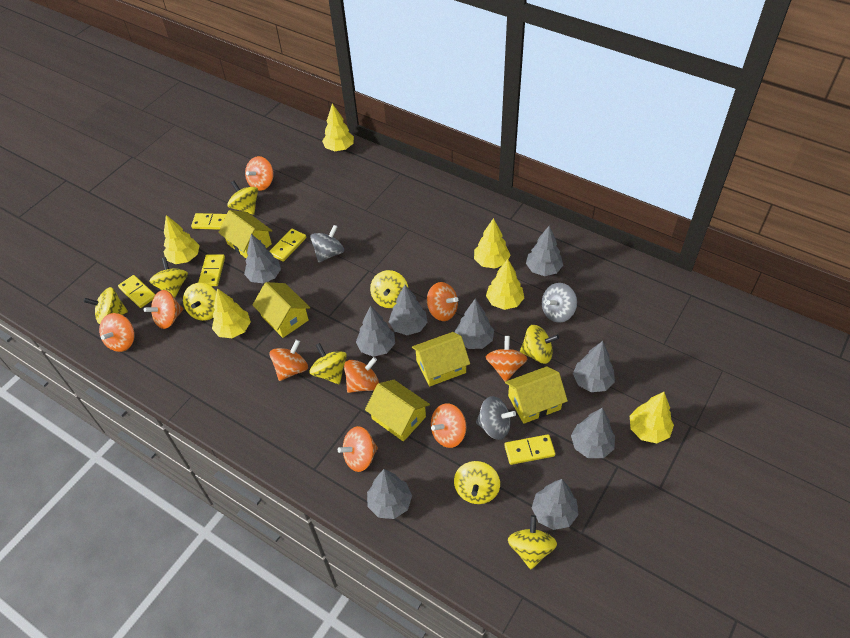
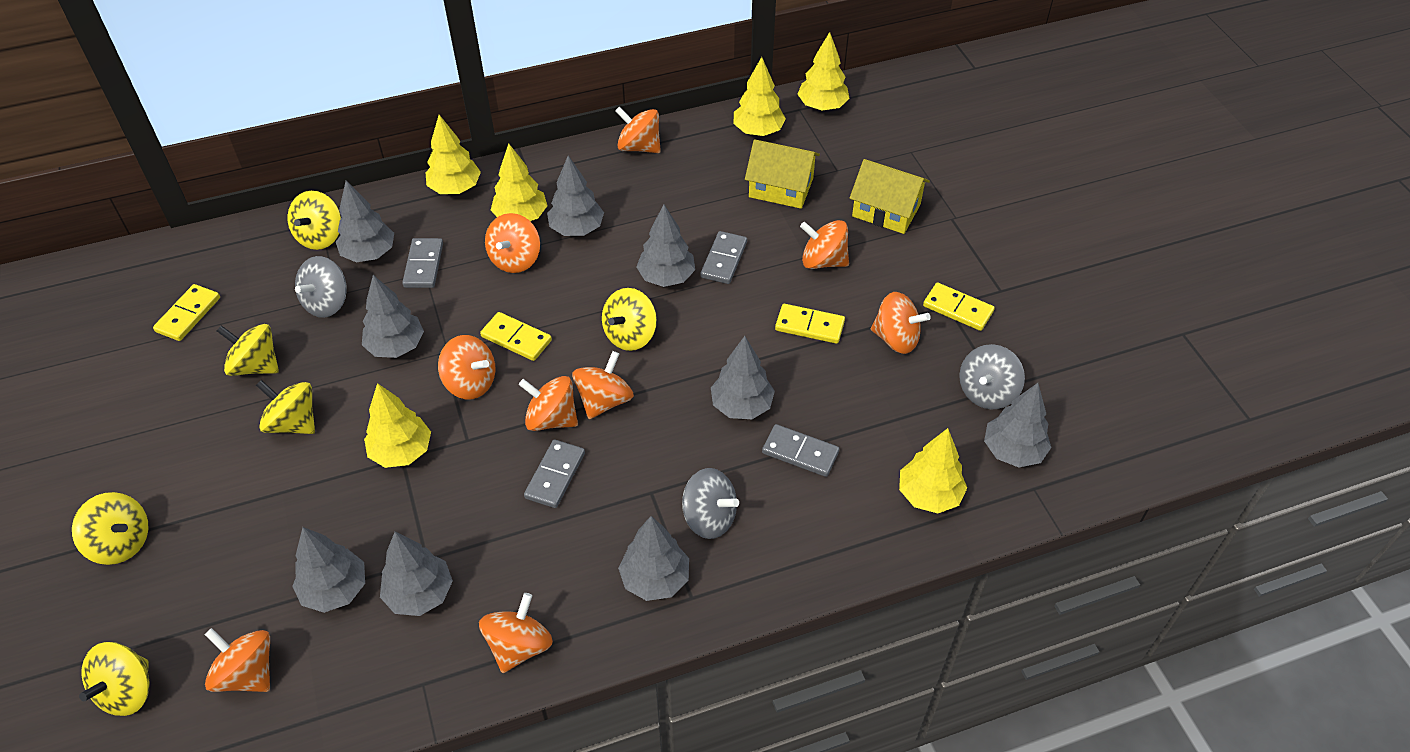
grey domino: 0 -> 4
yellow domino: 5 -> 4
yellow house: 5 -> 2
yellow spinning top: 9 -> 6

